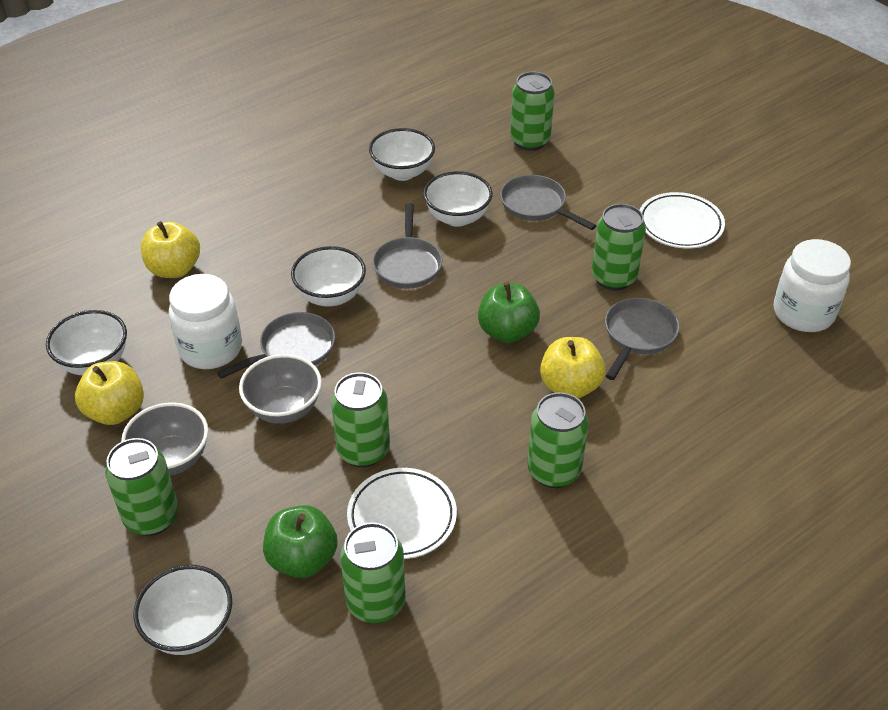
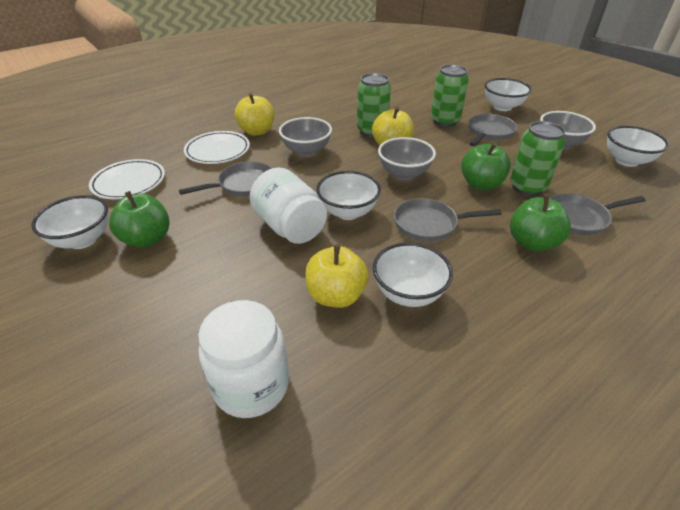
green apple: 2 -> 3
green can: 6 -> 3
grey bowl: 2 -> 3

